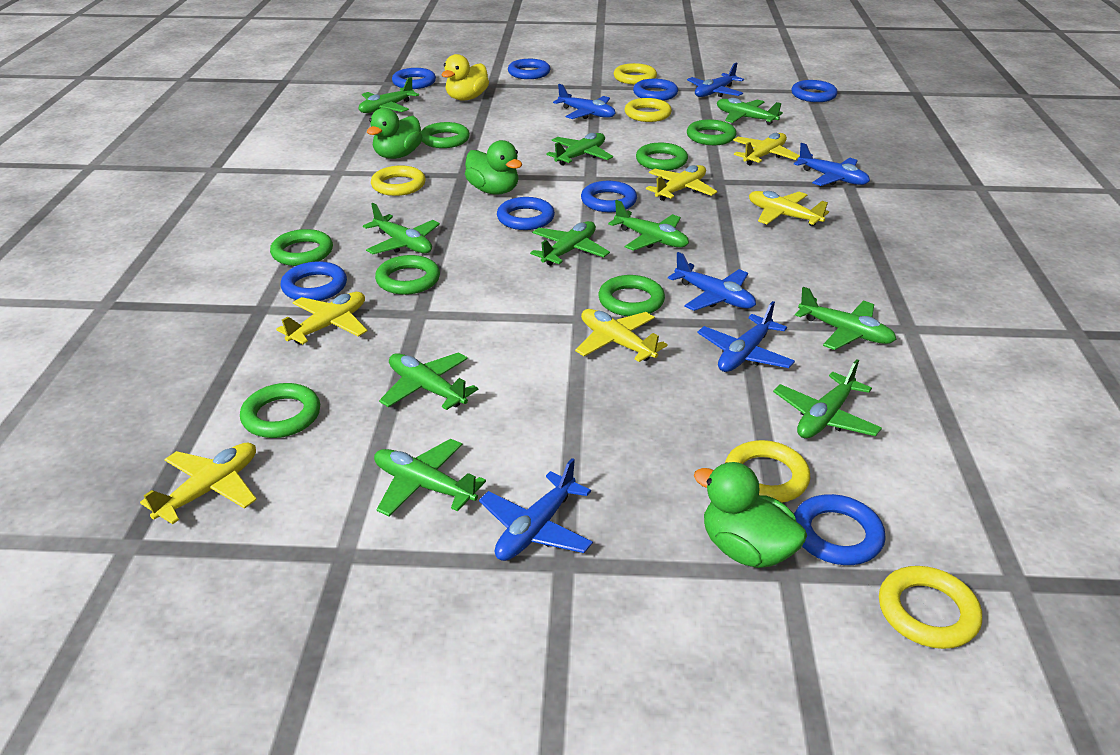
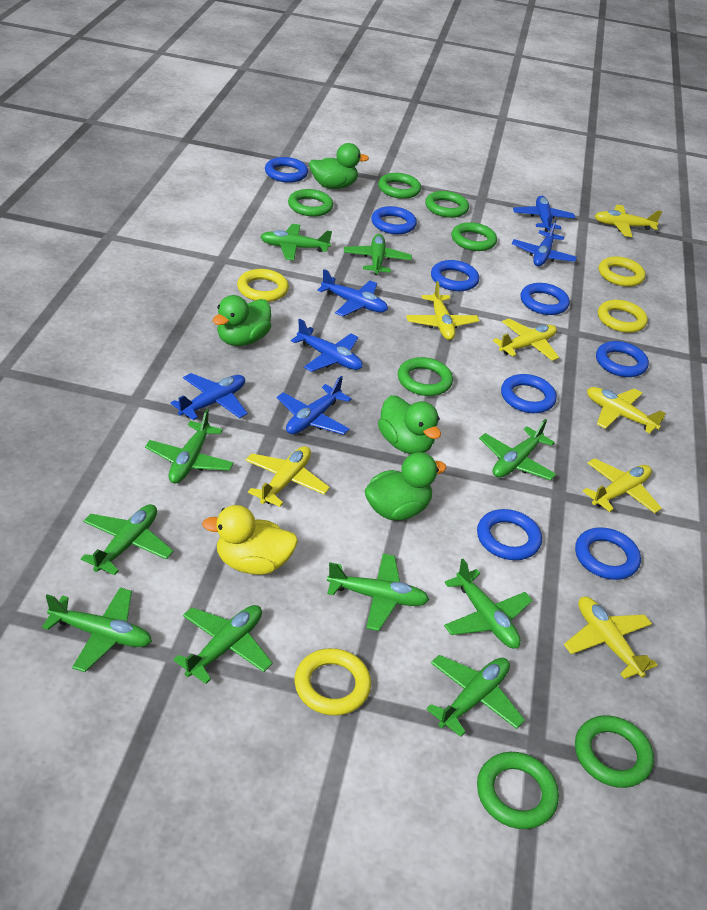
green duck: 3 -> 4
yellow plane: 6 -> 7
yellow ring: 5 -> 4

